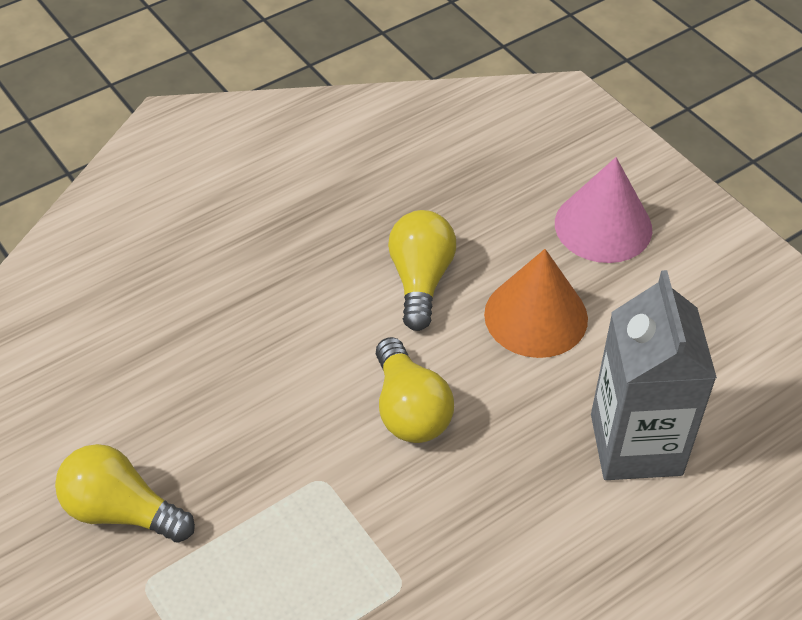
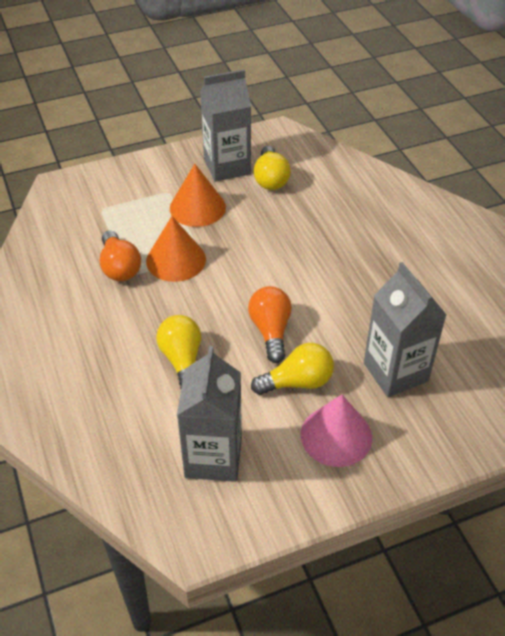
grey carton: 1 -> 3
orange cone: 1 -> 2
orange light bulb: 0 -> 2

